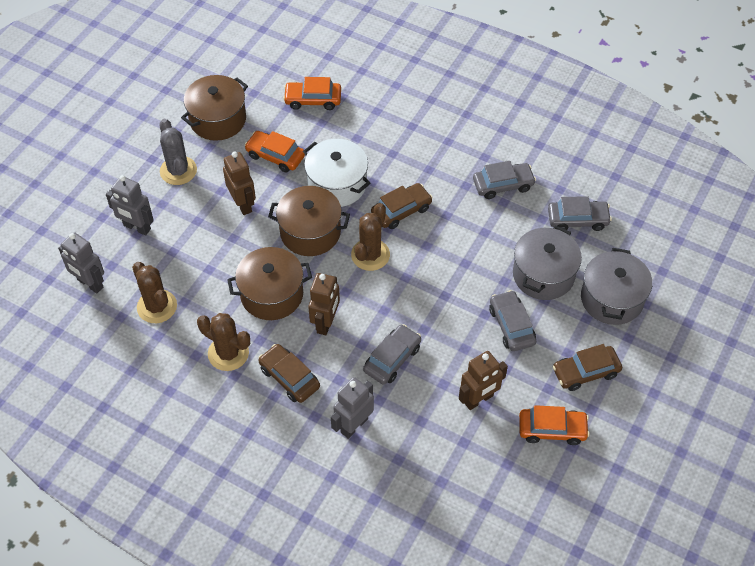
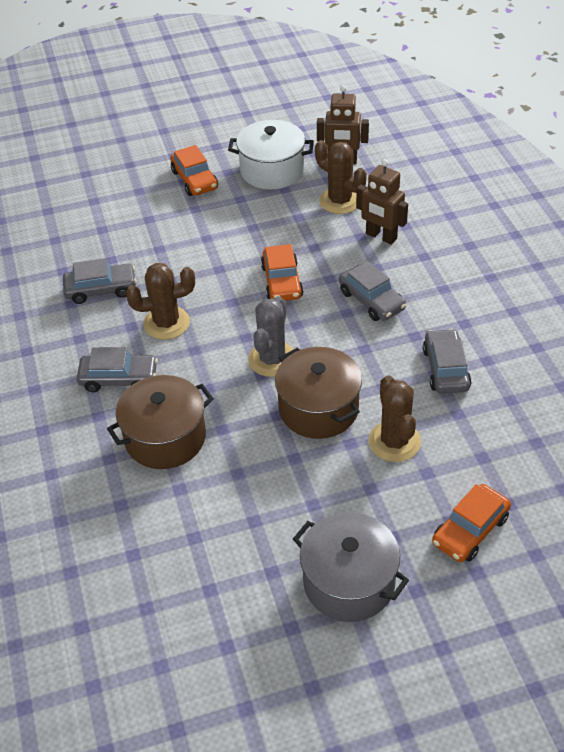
brown car: 3 -> 0
brown pot: 3 -> 2
brown robot: 3 -> 2
grey pot: 2 -> 1
grey robot: 3 -> 0

